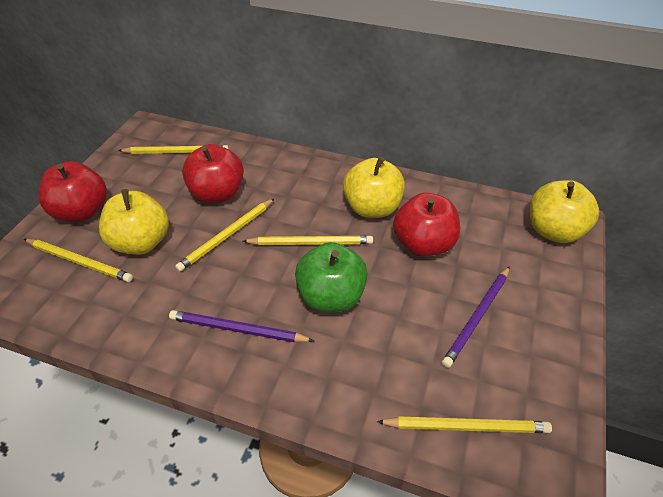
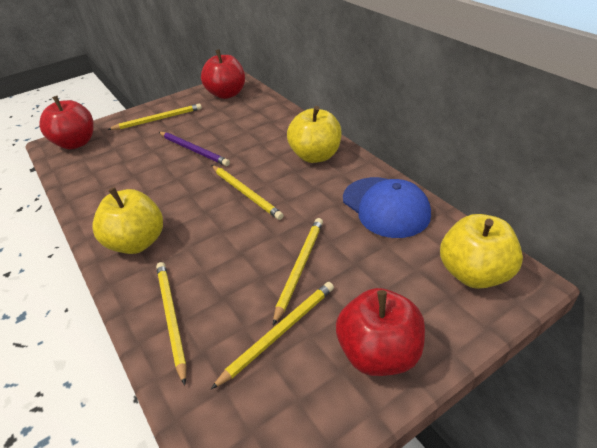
blue cap: 0 -> 1
green apple: 1 -> 0
purple pencil: 2 -> 1

